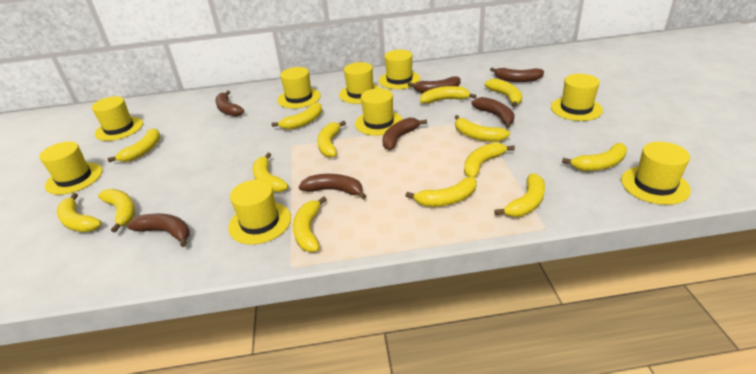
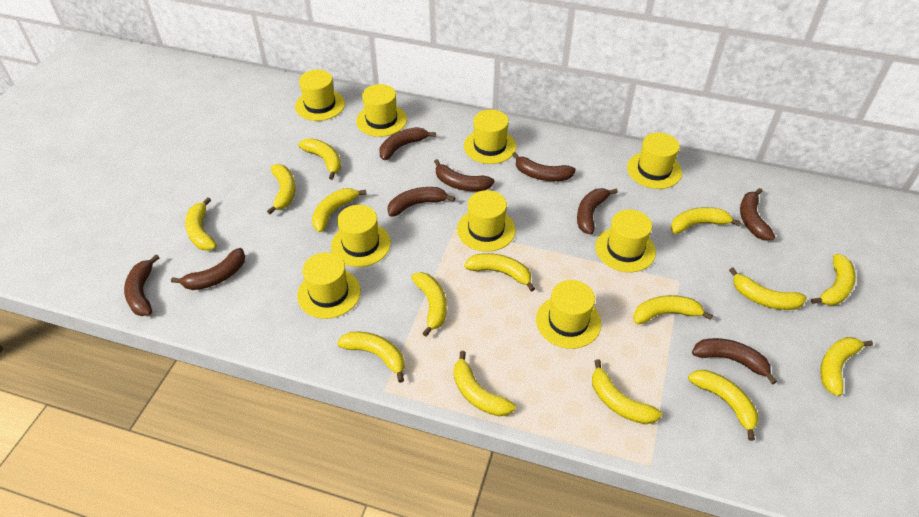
brown banana: 7 -> 9
yellow banana: 14 -> 15

